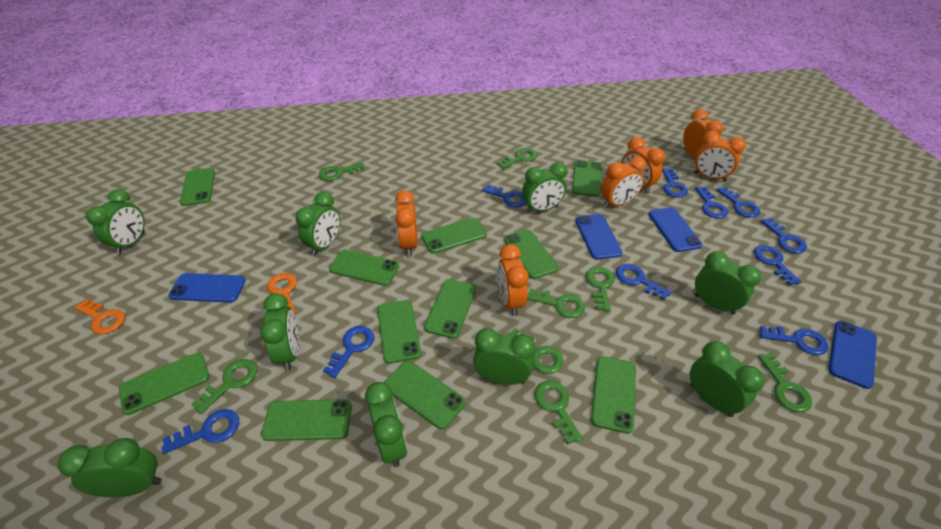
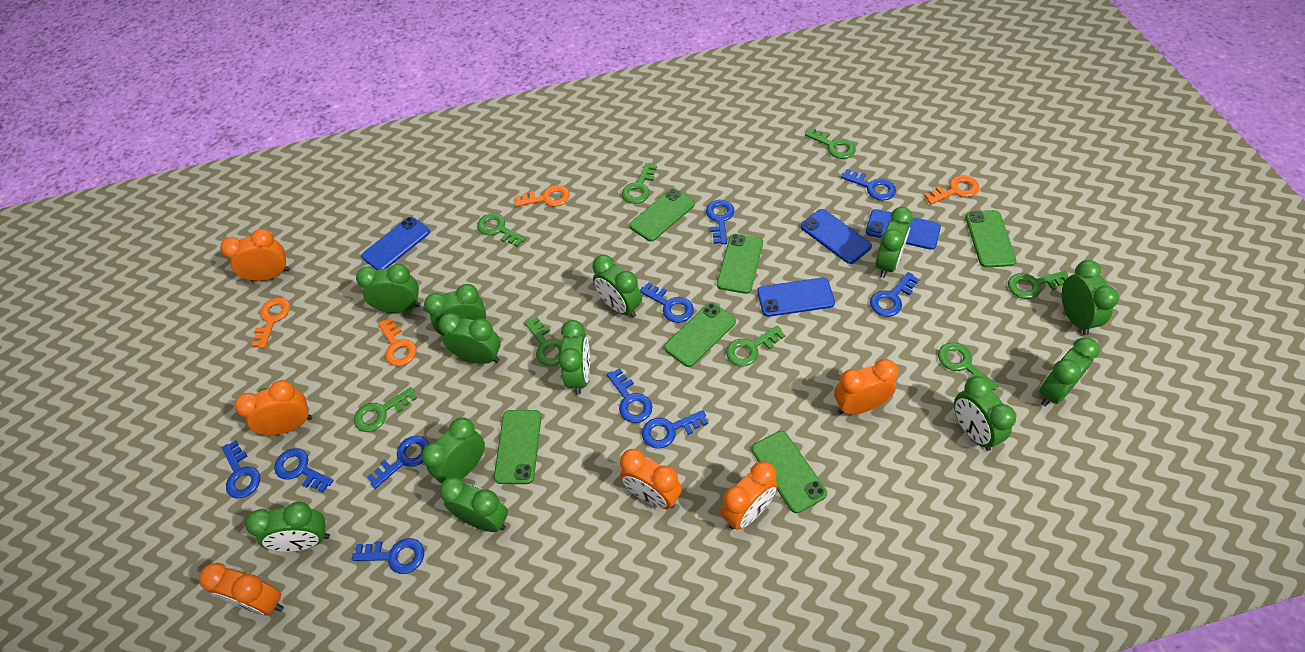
green clock: 9 -> 12
green phone: 11 -> 6
orange key: 2 -> 4

